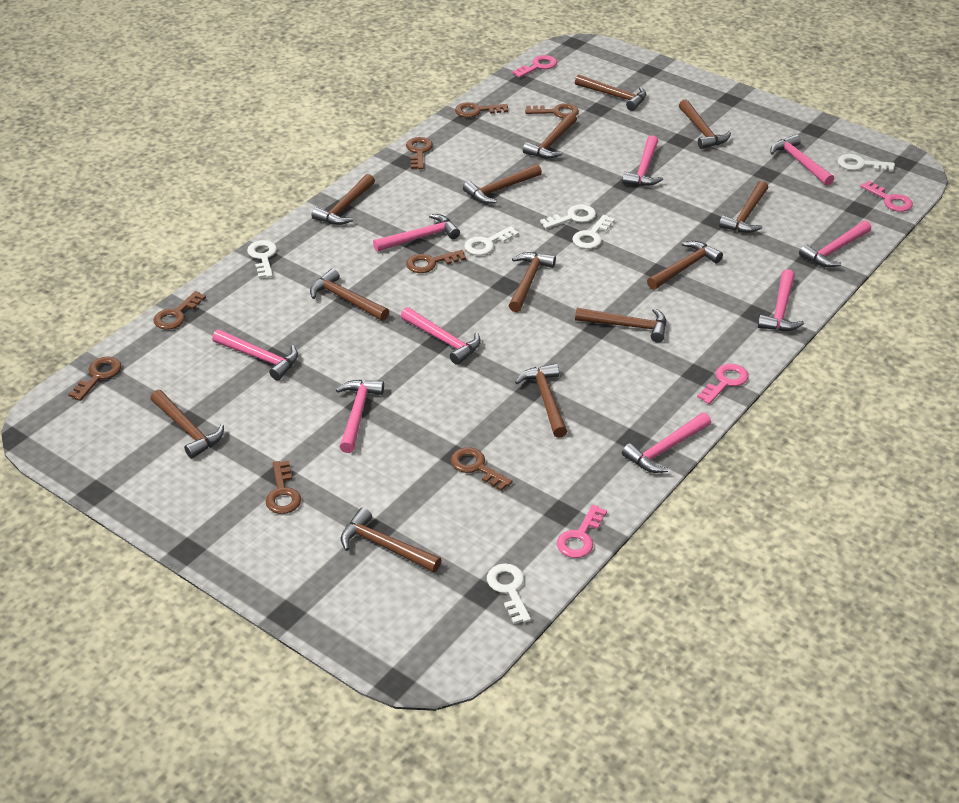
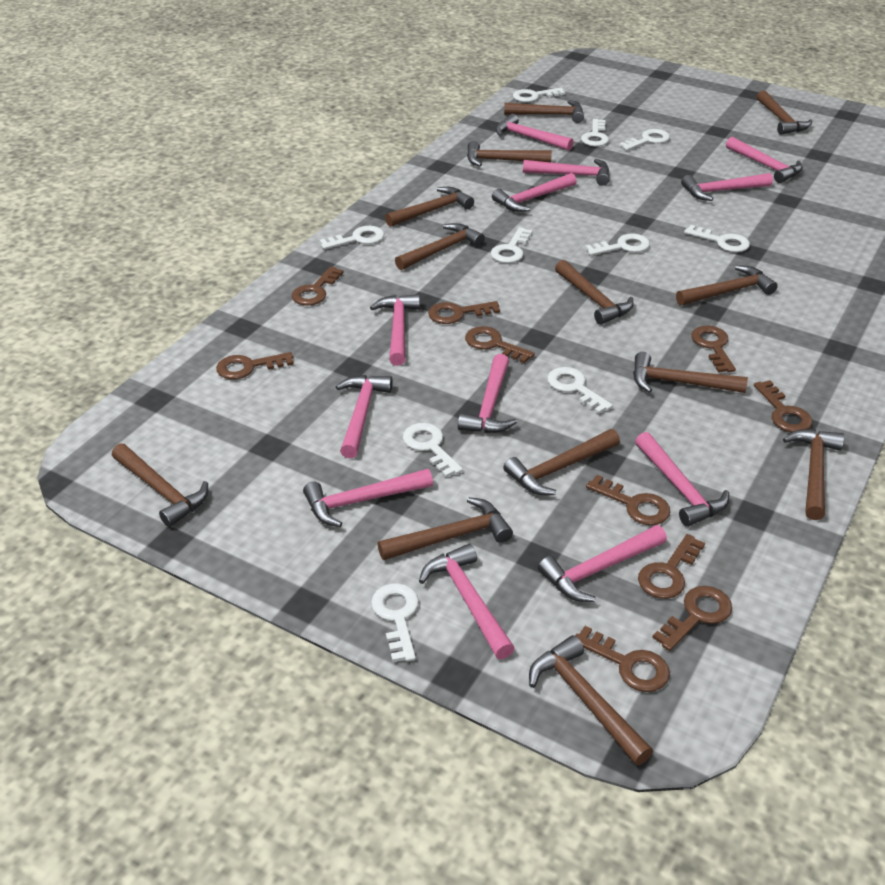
brown key: 8 -> 10
pink hammer: 9 -> 12
pink key: 4 -> 0
white key: 6 -> 10

